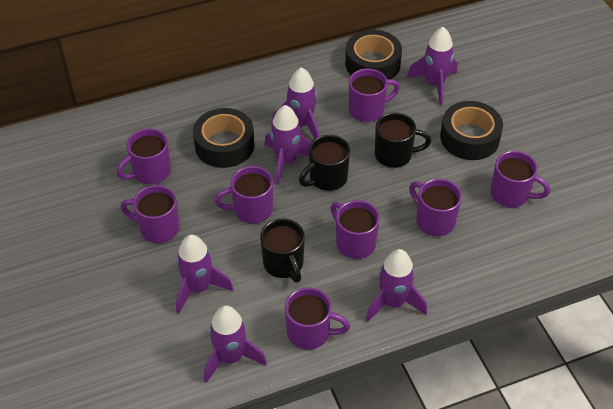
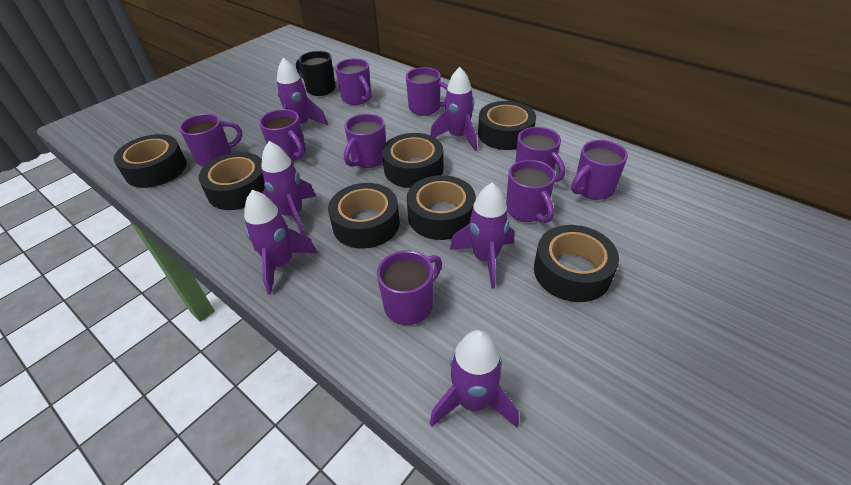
black mug: 3 -> 1
black tape: 3 -> 7
purple mug: 8 -> 9

